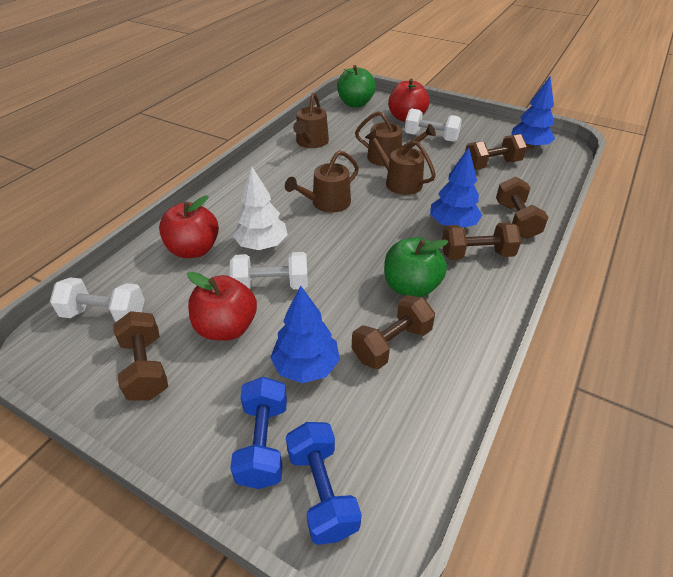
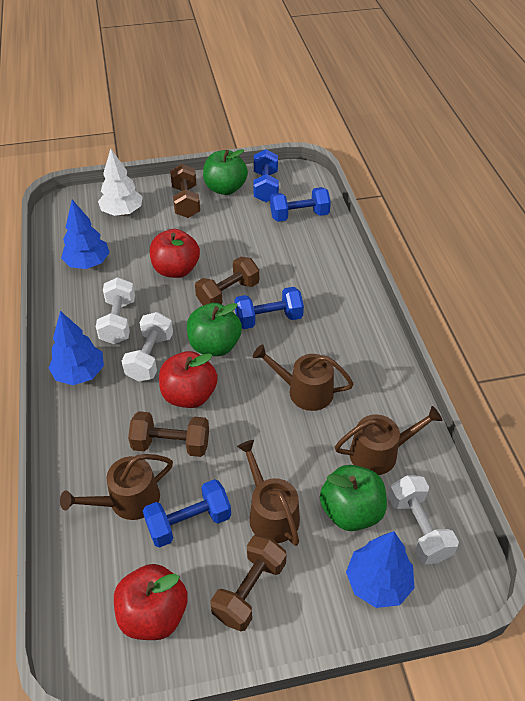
blue dumbbell: 2 -> 4
brown dumbbell: 5 -> 4
green apple: 2 -> 3

